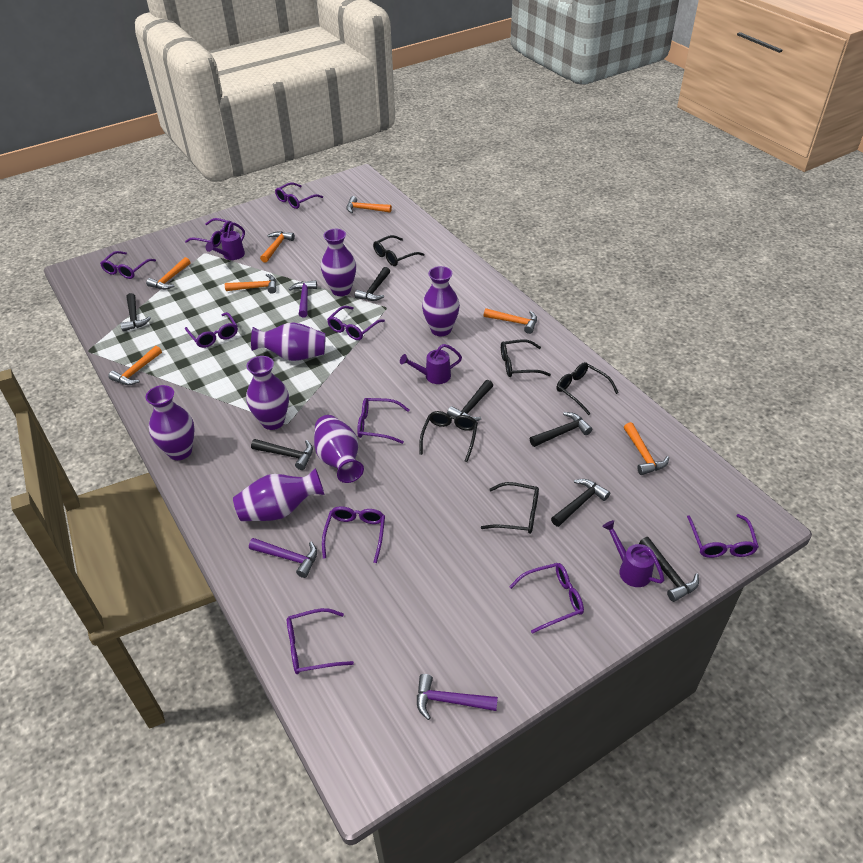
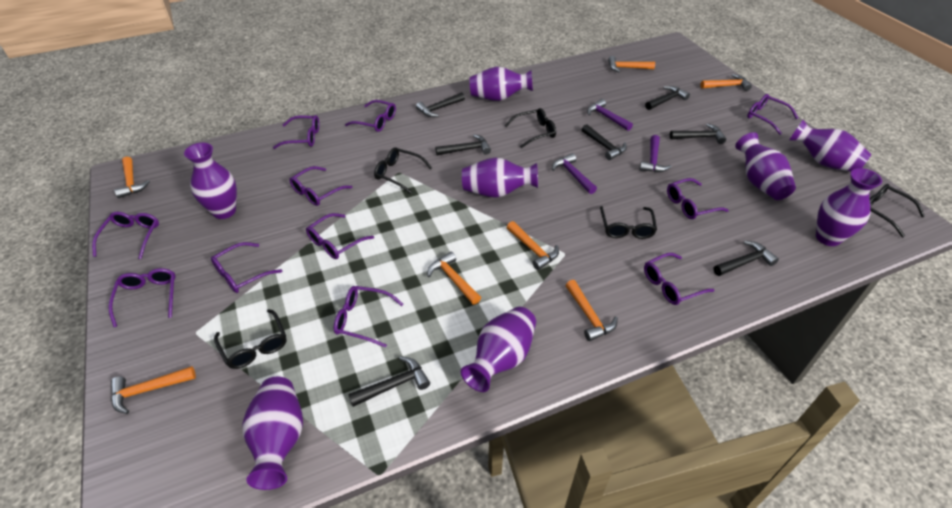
purple glasses: 10 -> 11
purple vase: 7 -> 8
purple watering can: 3 -> 0

